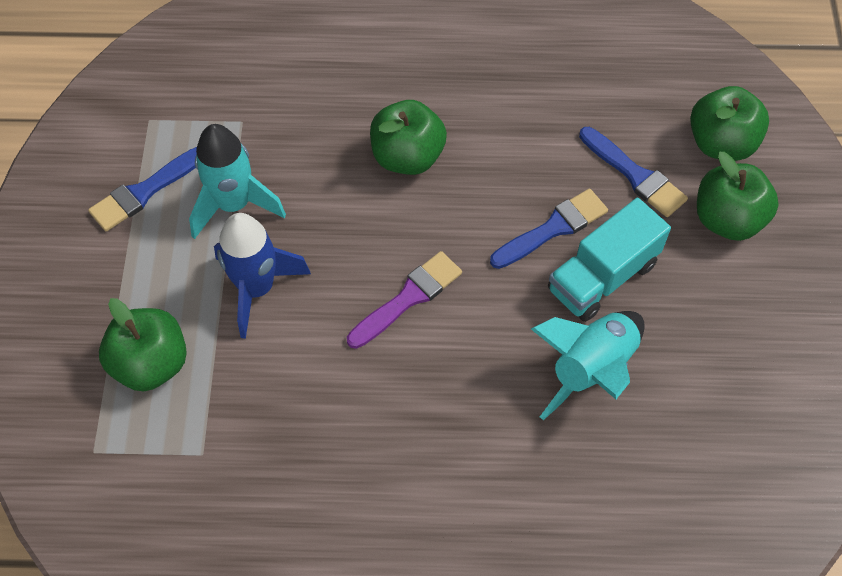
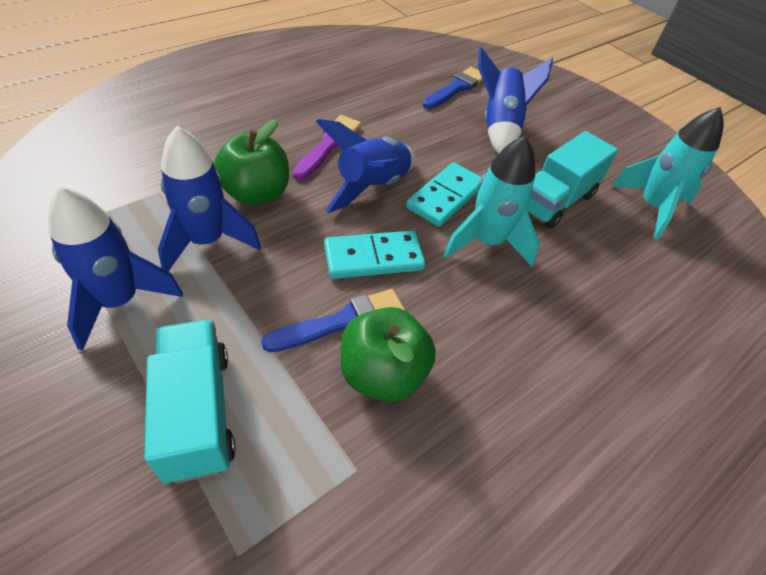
blue brush: 3 -> 2
blue rocket: 1 -> 4
green apple: 4 -> 2
turquoise domino: 0 -> 2
turquoise truck: 1 -> 2

